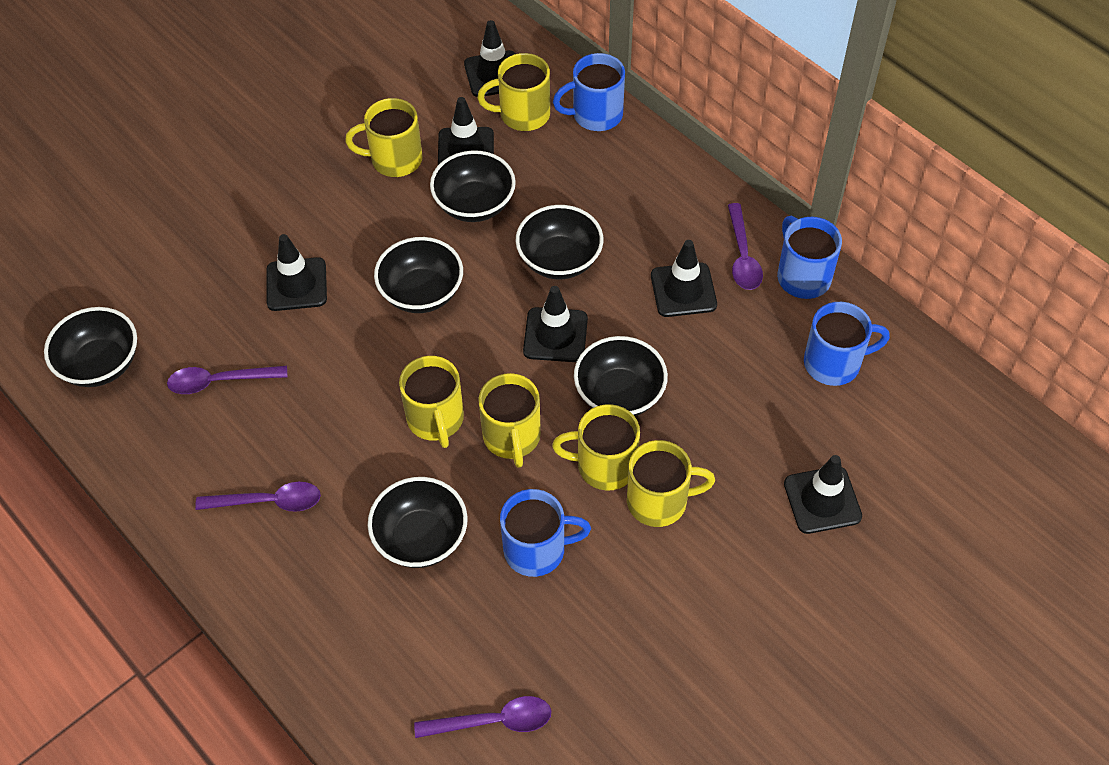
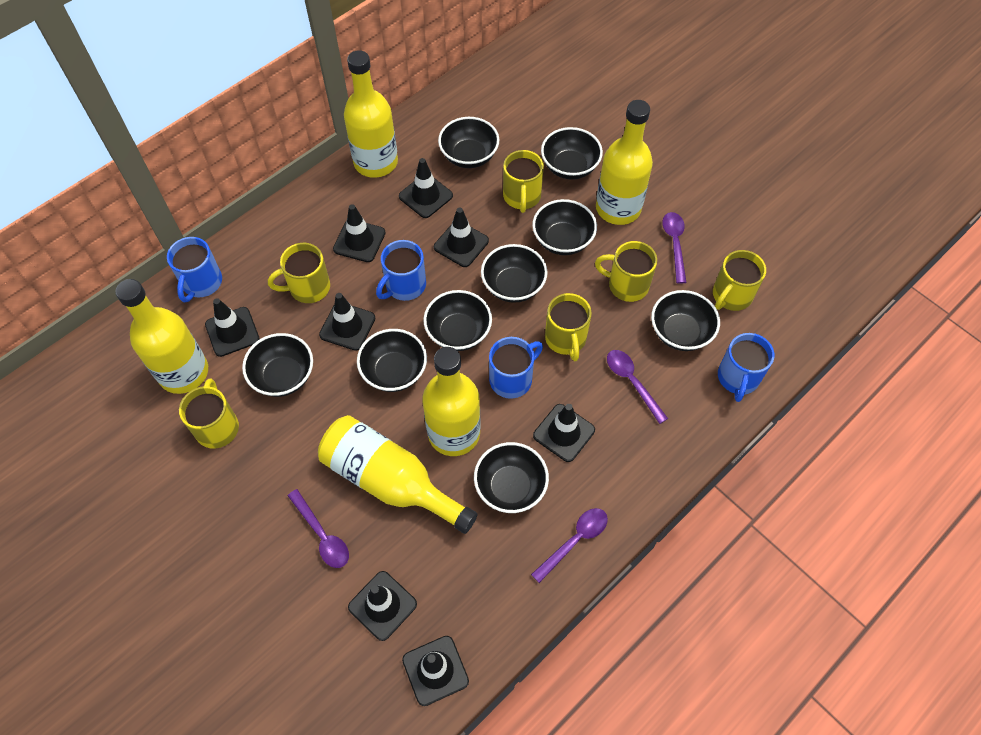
black bowl: 6 -> 9
black traffic cone: 6 -> 8
yellow bottle: 0 -> 5

